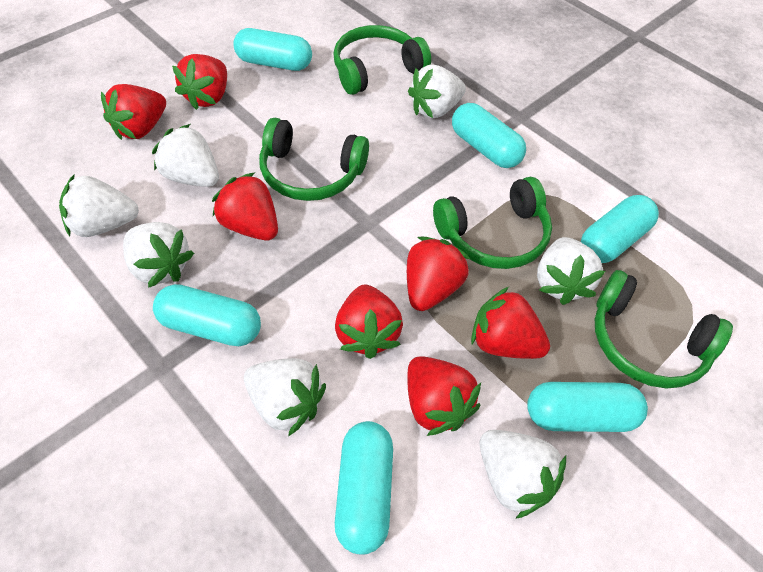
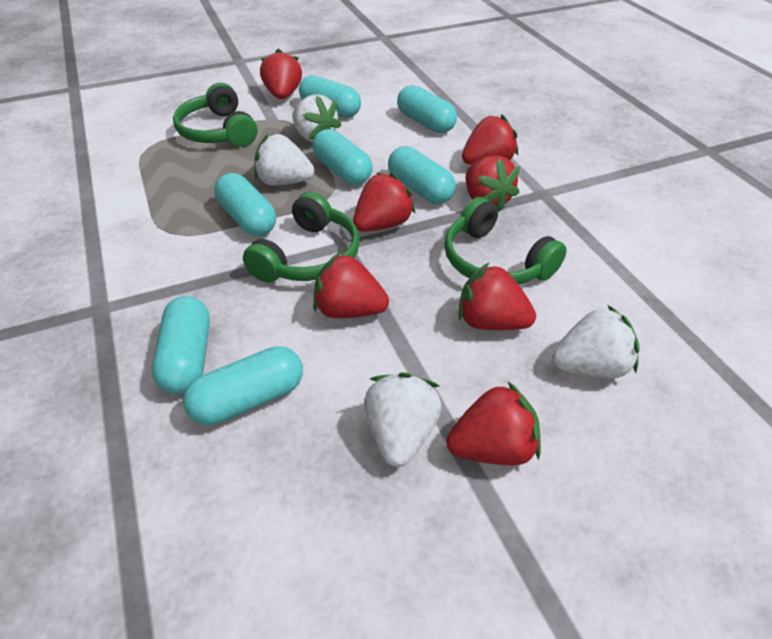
green headphones: 4 -> 3
turquoise capsule: 6 -> 7
white strawberry: 7 -> 4

